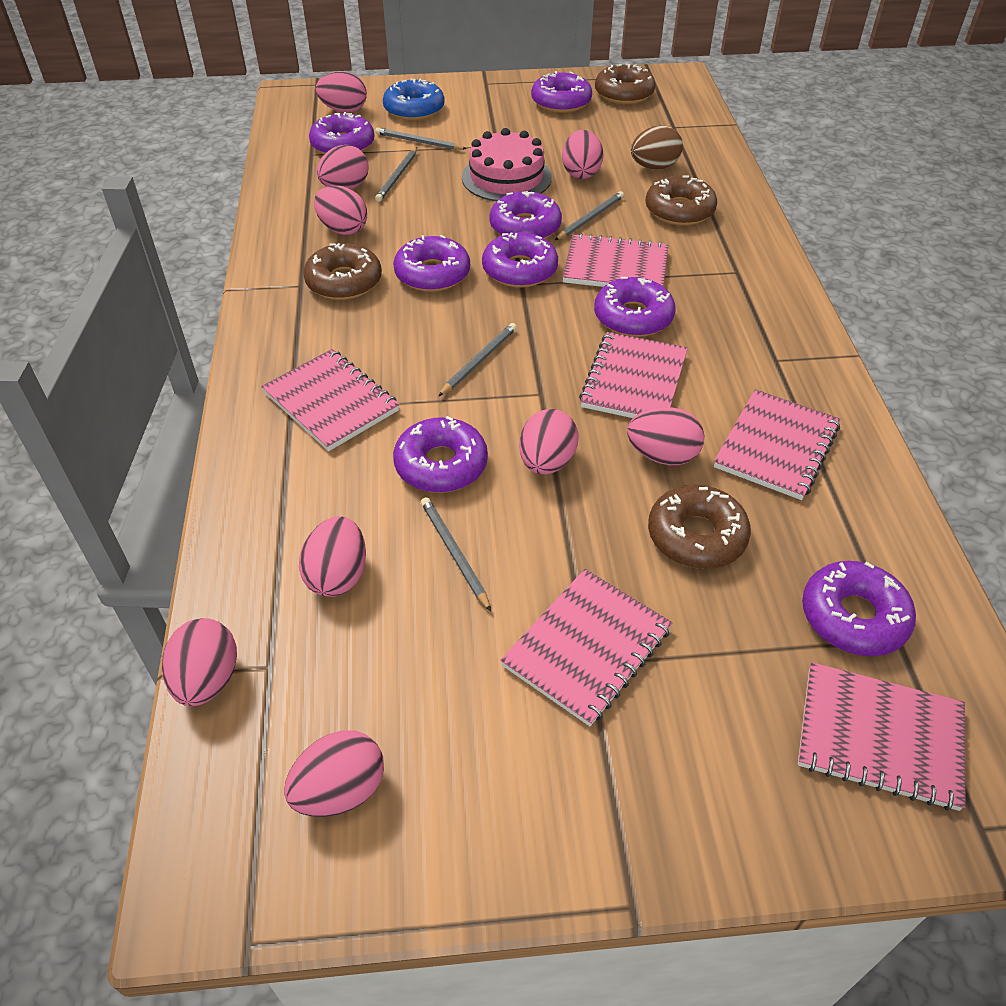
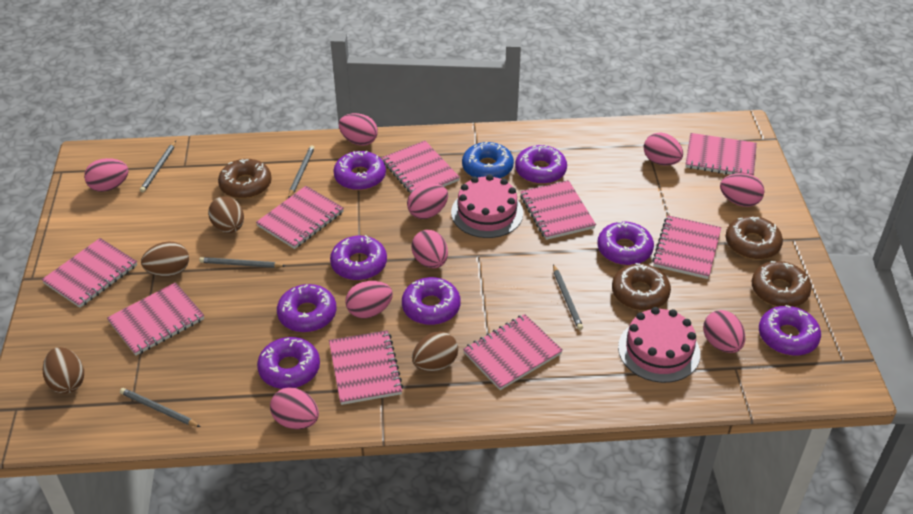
brown egg: 1 -> 4
pink cake: 1 -> 2
pink notebook: 6 -> 9

